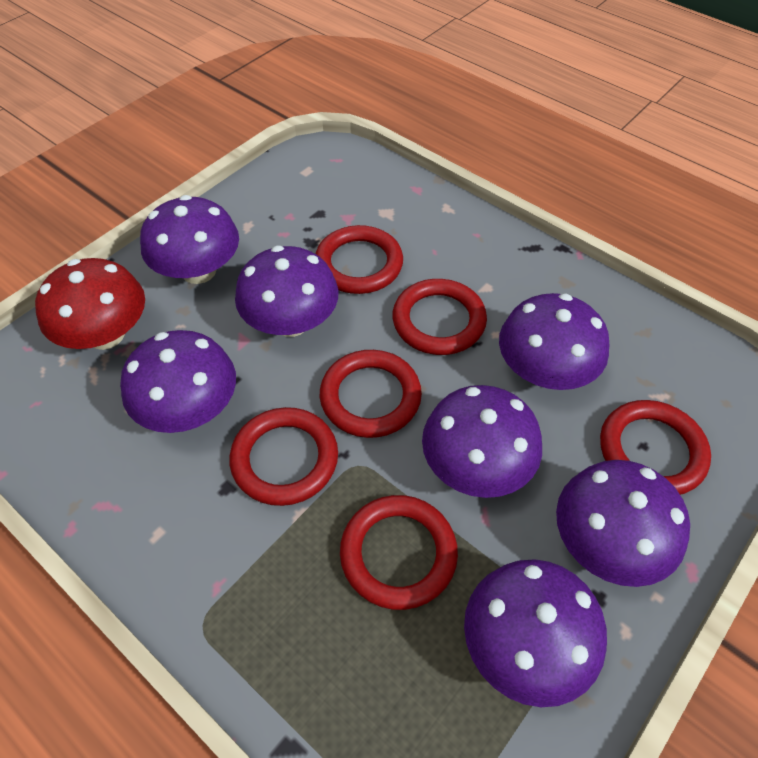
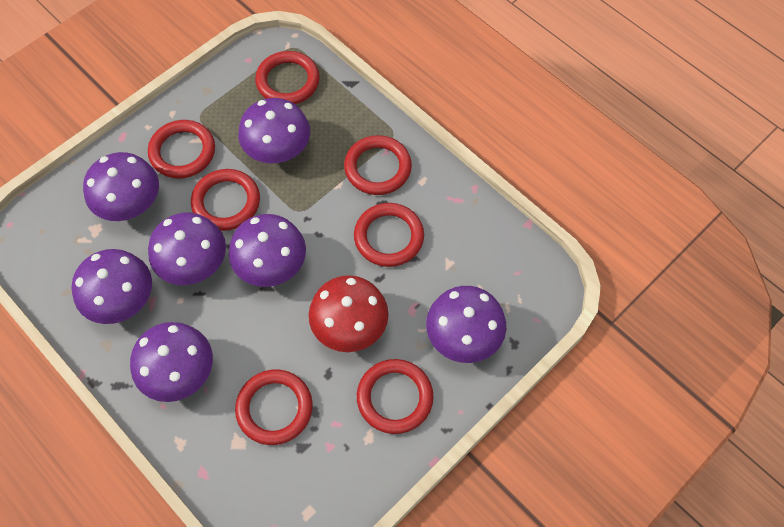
red ring: 6 -> 7

